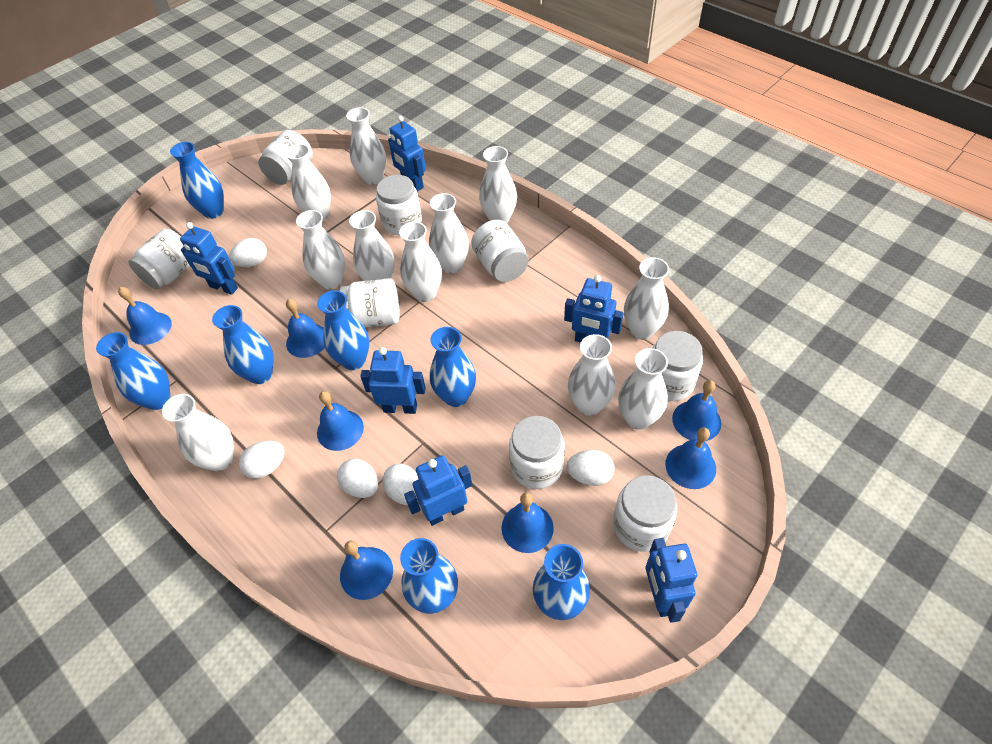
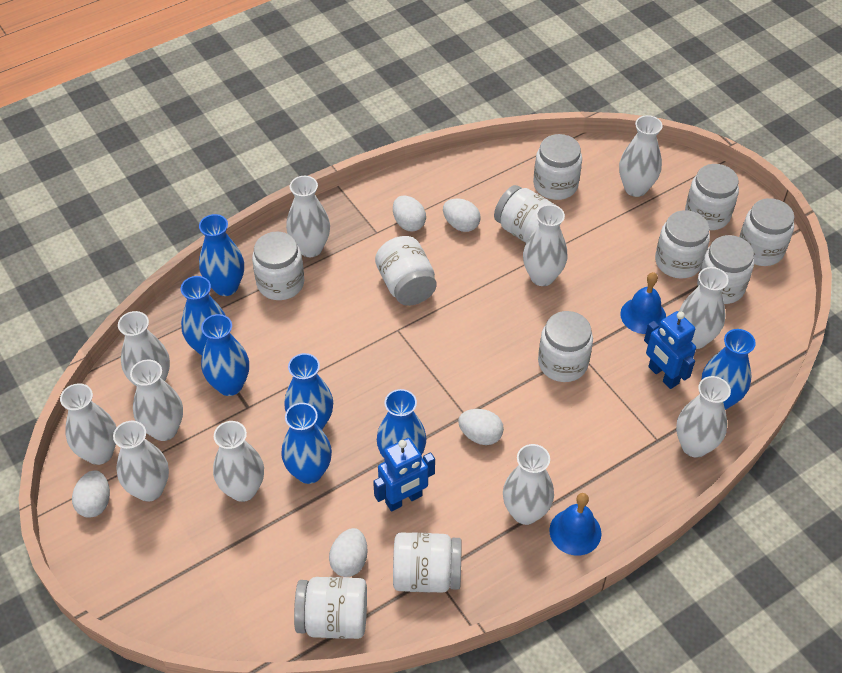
blue bell: 7 -> 2
blue robot: 6 -> 2
white jar: 8 -> 11

